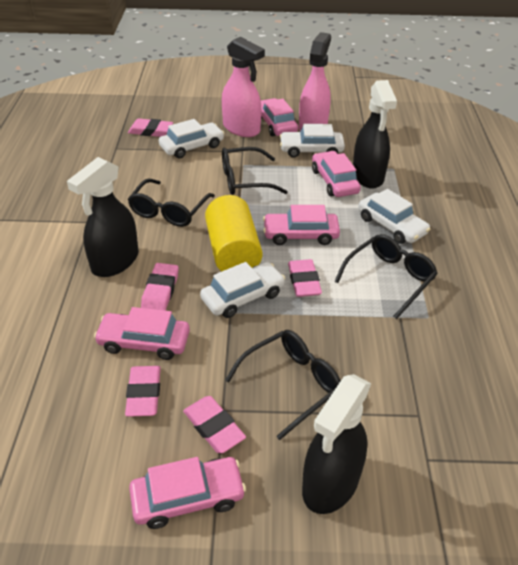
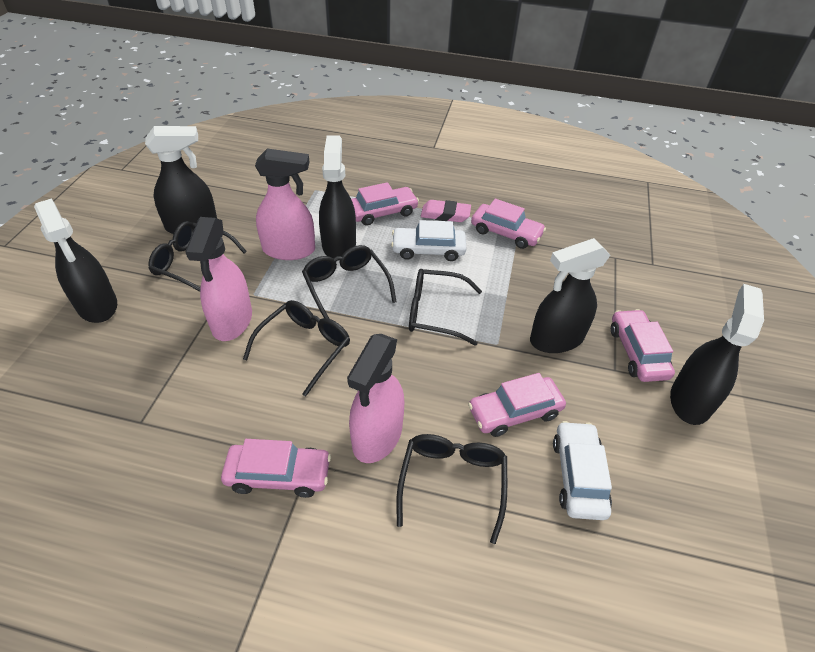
black glasses: 4 -> 5
black spray bottle: 3 -> 5
pink eraser: 5 -> 1
pink spray bottle: 2 -> 3
white car: 4 -> 2
yellow cylinder: 1 -> 0

